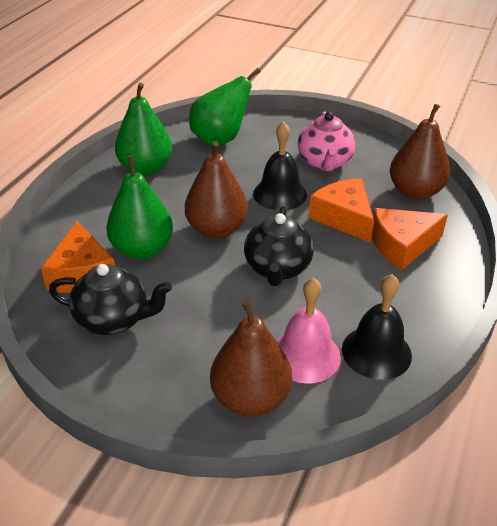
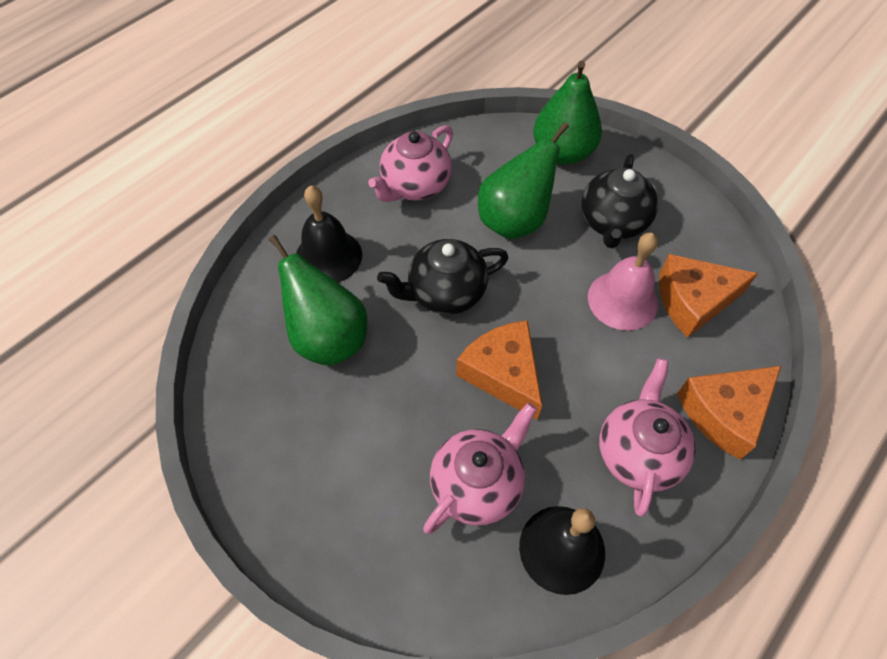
brown pear: 3 -> 0
pink teapot: 1 -> 3

